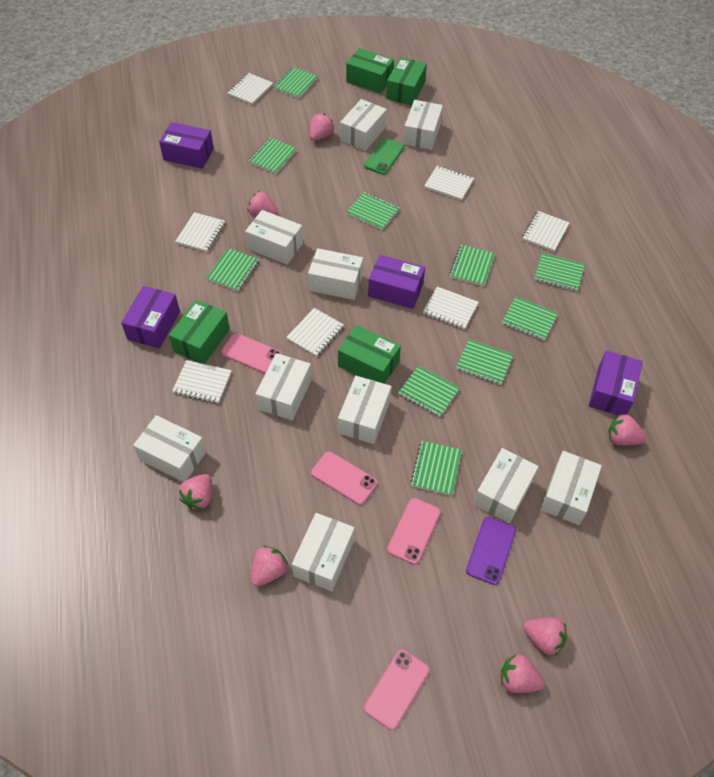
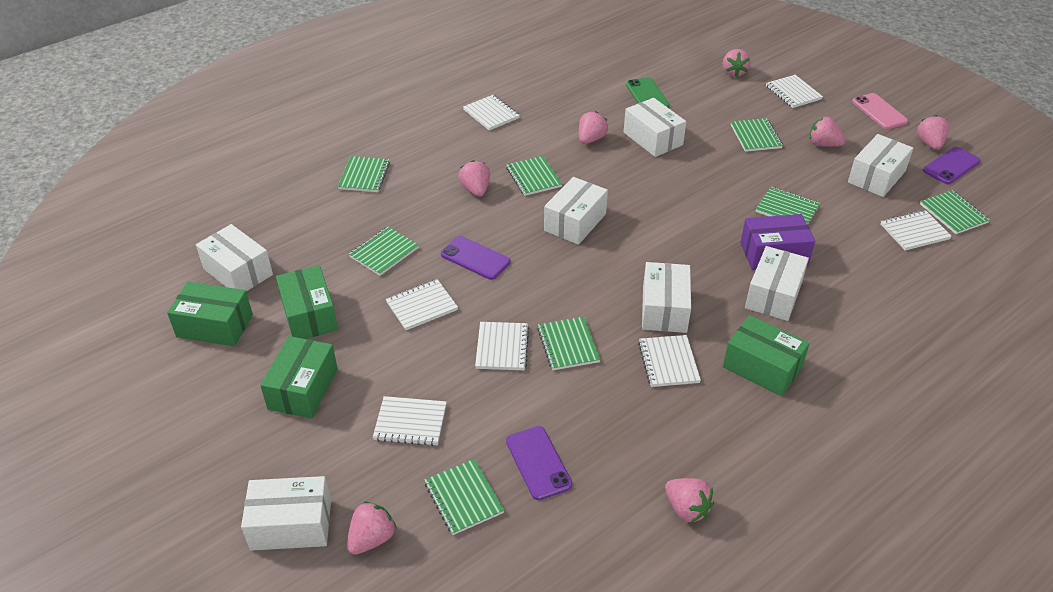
green notebook: 10 -> 8
pink phone: 4 -> 1
purple box: 4 -> 1
purple phone: 1 -> 3
white box: 10 -> 7

